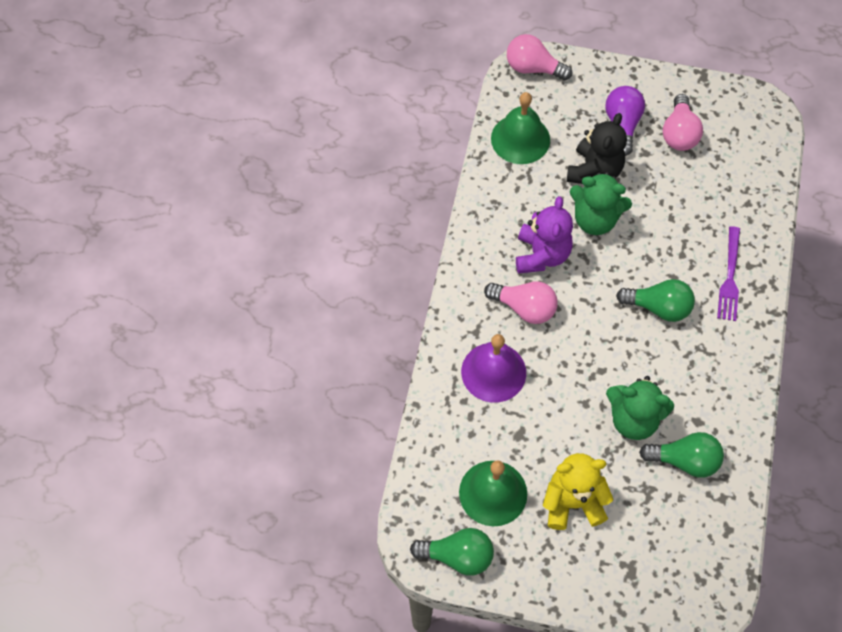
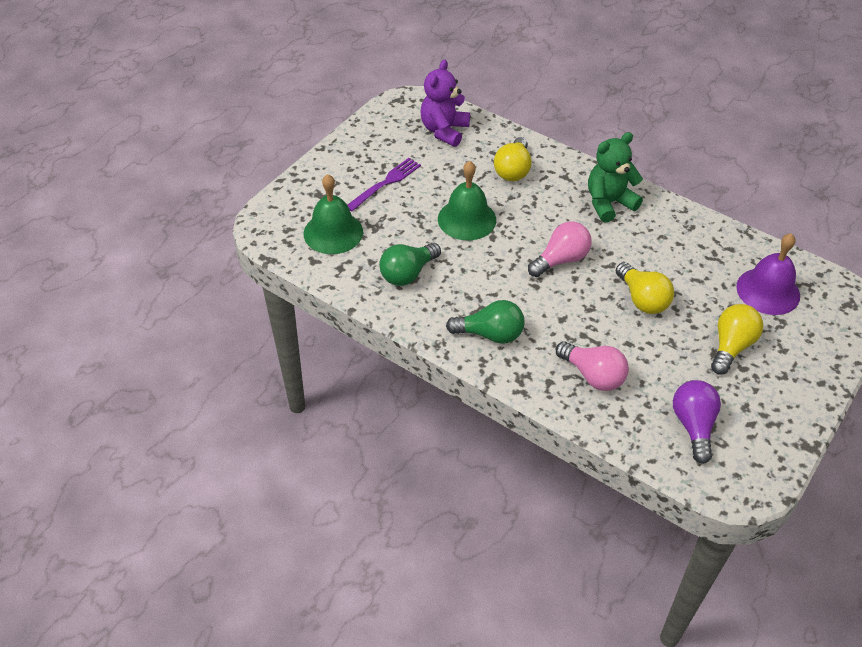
black teddy bear: 1 -> 0
green light bulb: 3 -> 2
green teddy bear: 2 -> 1
pink light bulb: 3 -> 2
yellow light bulb: 0 -> 3
yellow teddy bear: 1 -> 0

